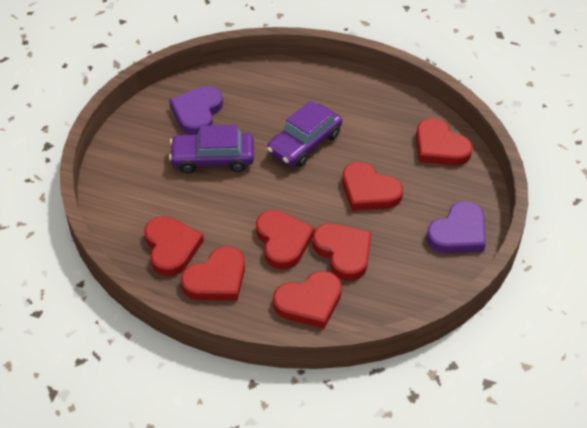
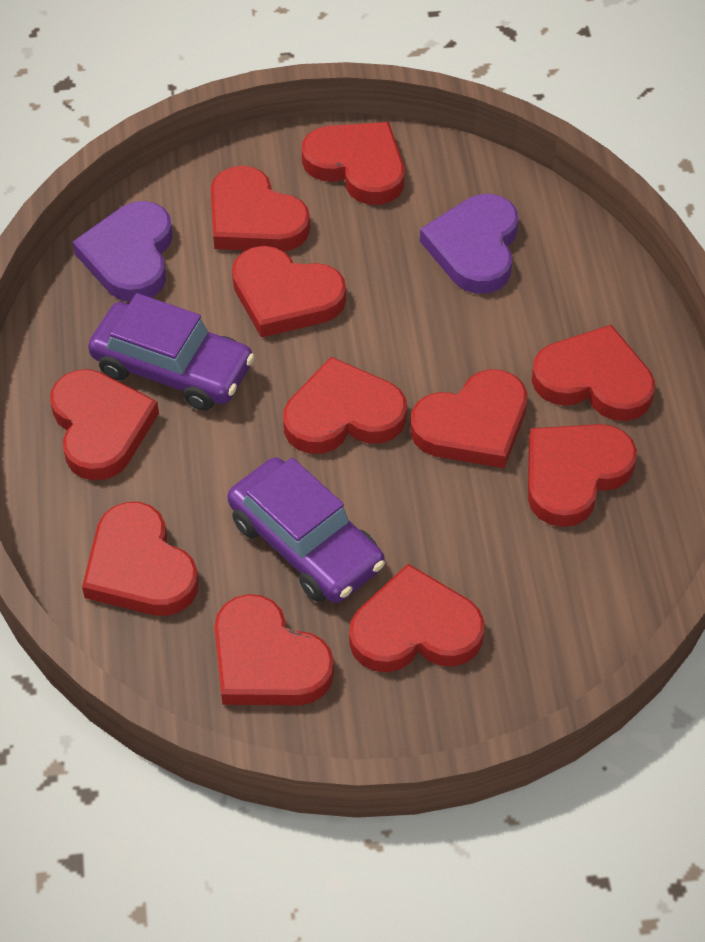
red heart: 7 -> 11

